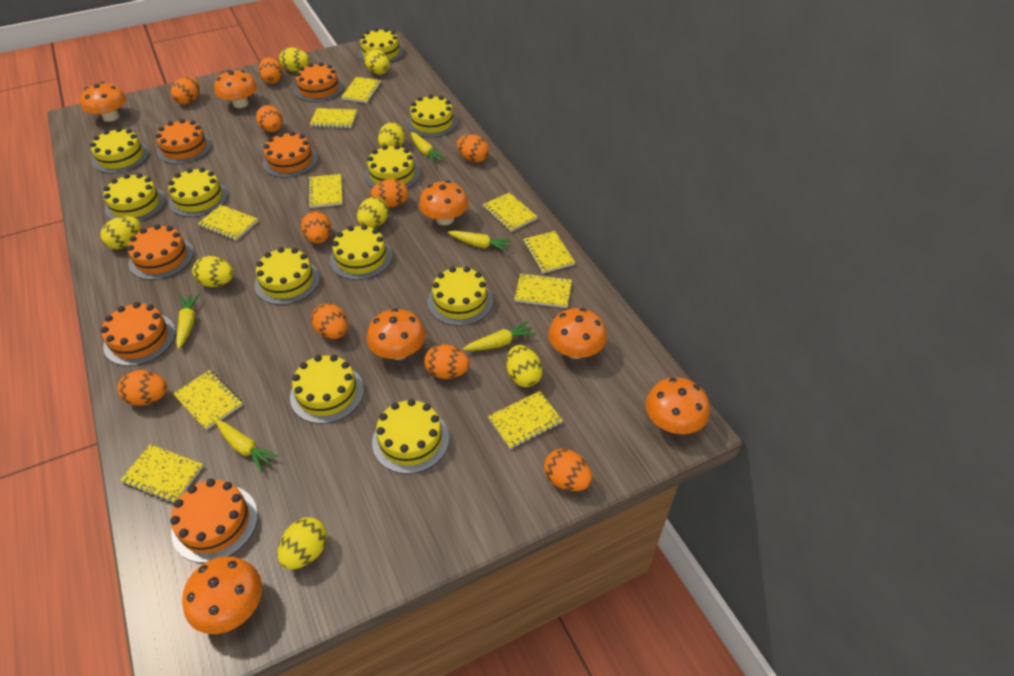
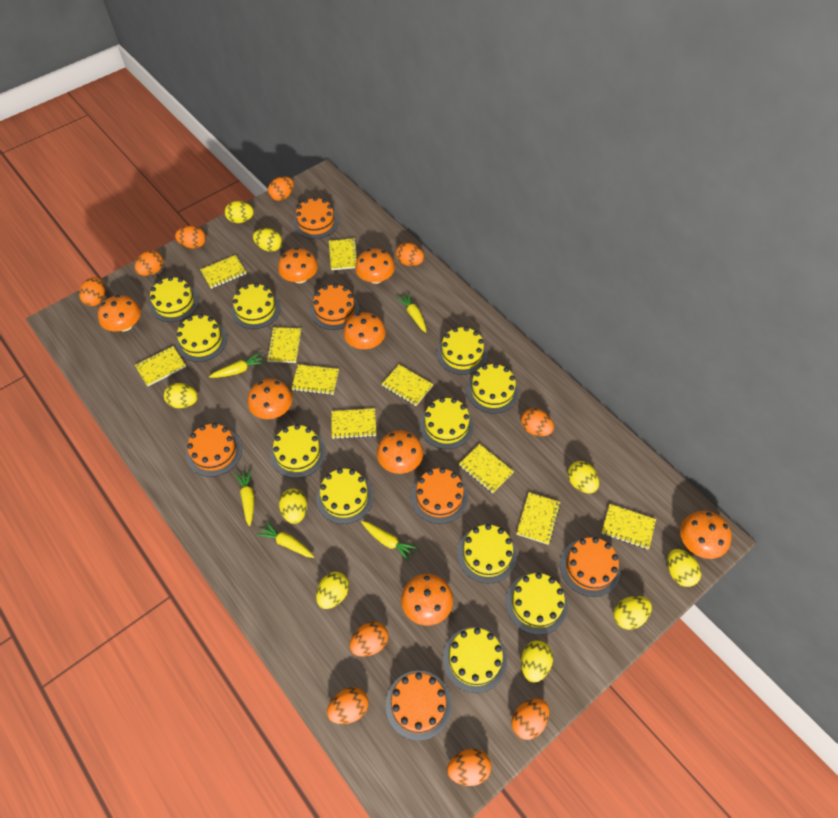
orange mushroom: 7 -> 8
yellow egg: 8 -> 9

